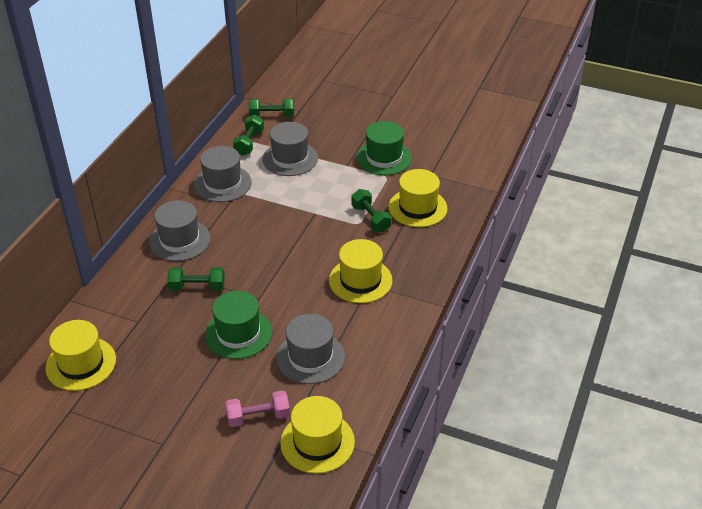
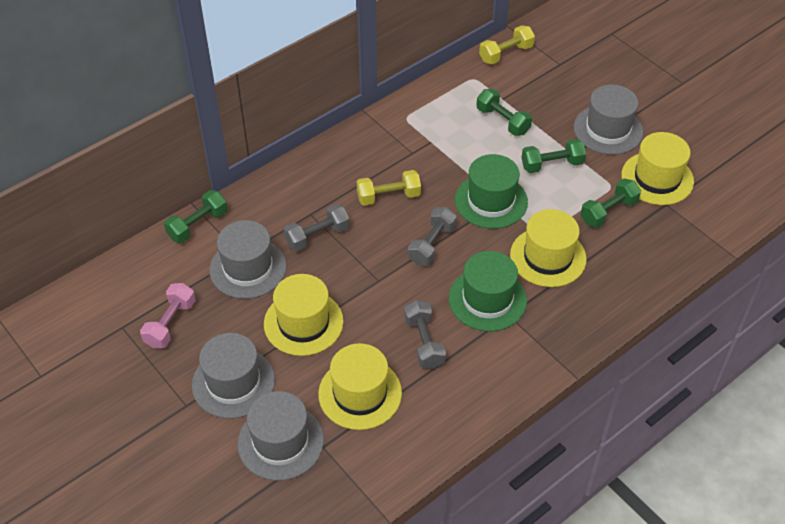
grey dumbbell: 0 -> 3
yellow dumbbell: 0 -> 2

